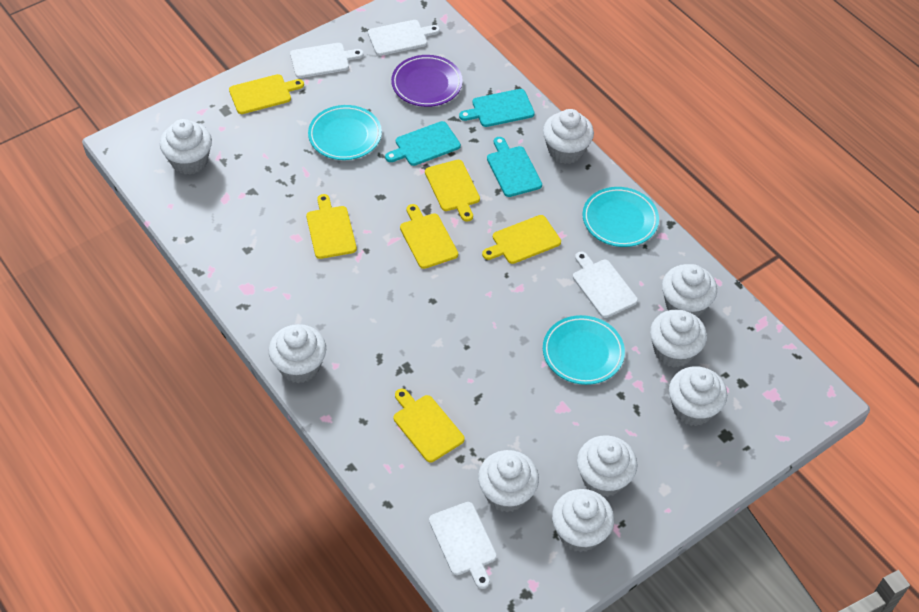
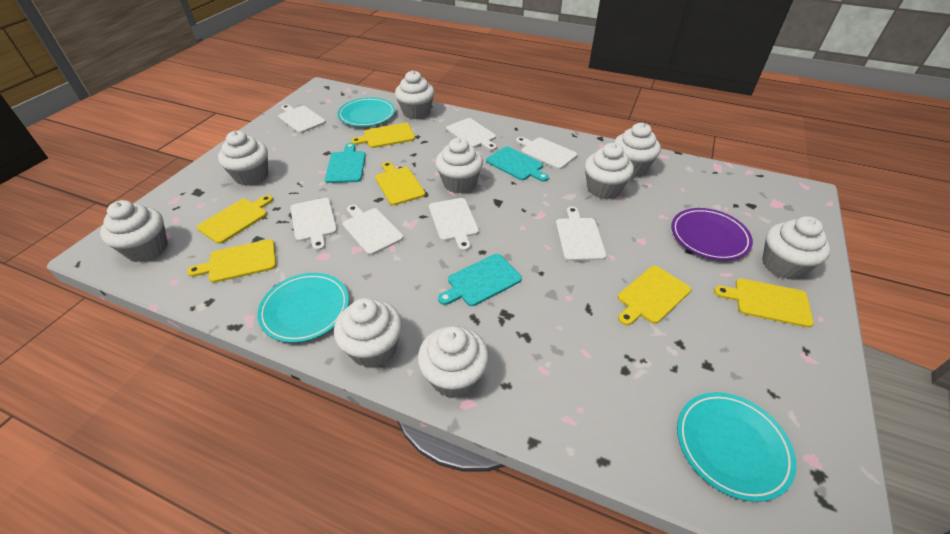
white cutting board: 4 -> 7

